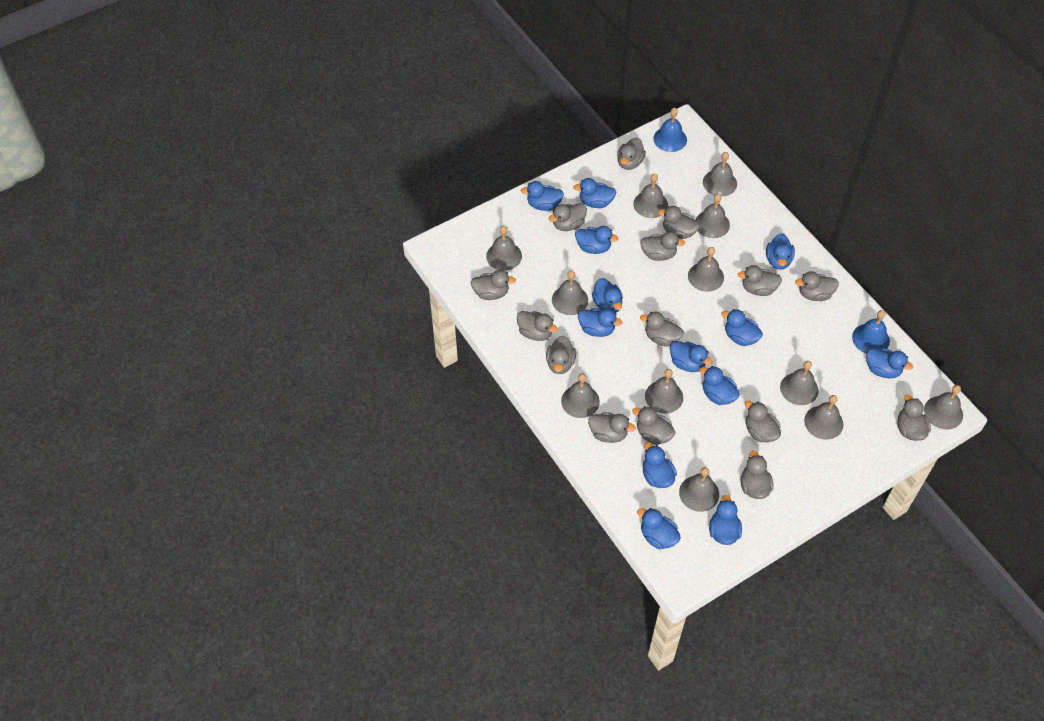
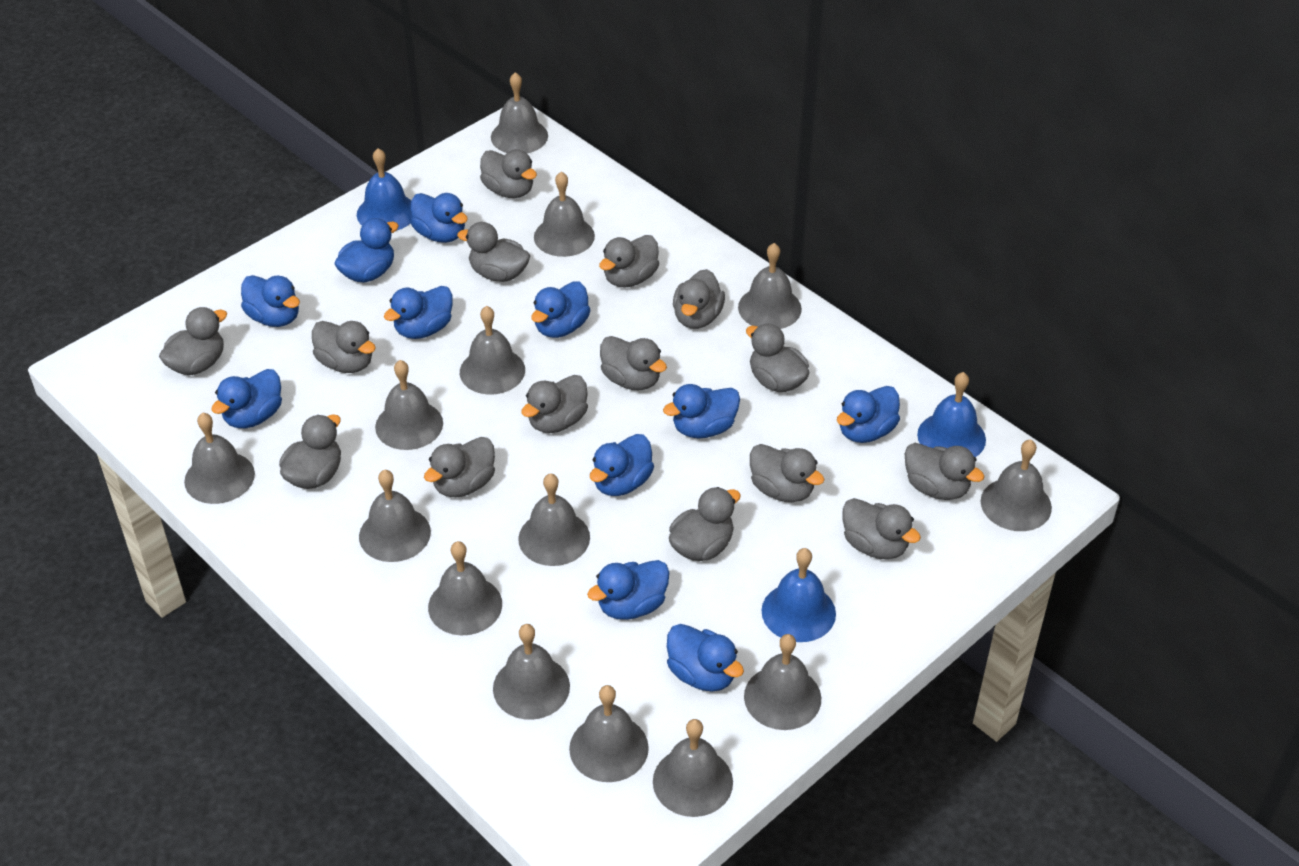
blue bell: 2 -> 3
blue duck: 13 -> 11
grey bell: 12 -> 14

